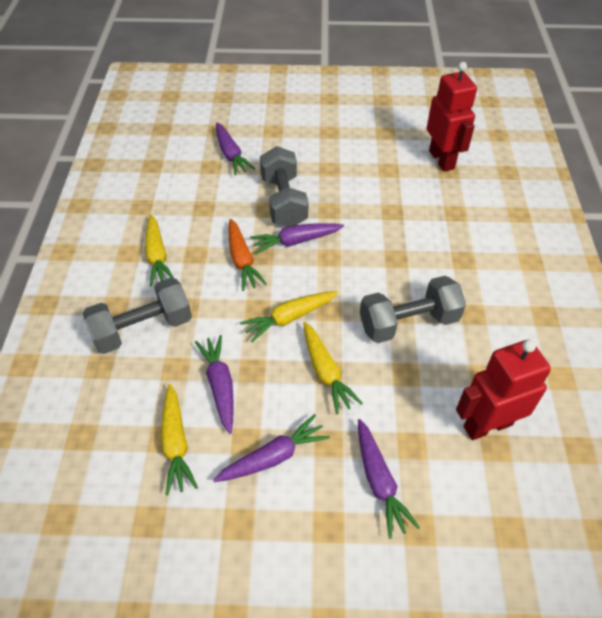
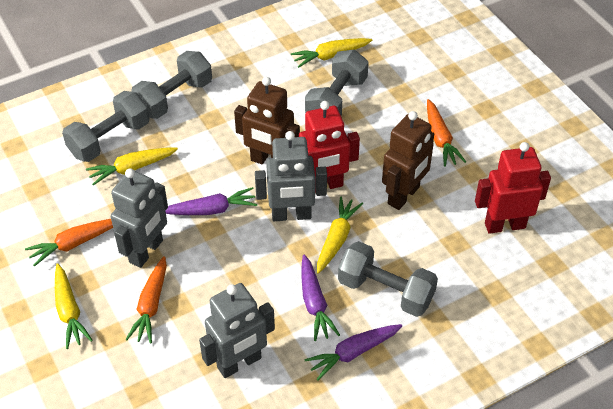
brown robot: 0 -> 2
grey dumbbell: 3 -> 4
grey robot: 0 -> 3
orange carrot: 1 -> 3
purple carrot: 5 -> 3

